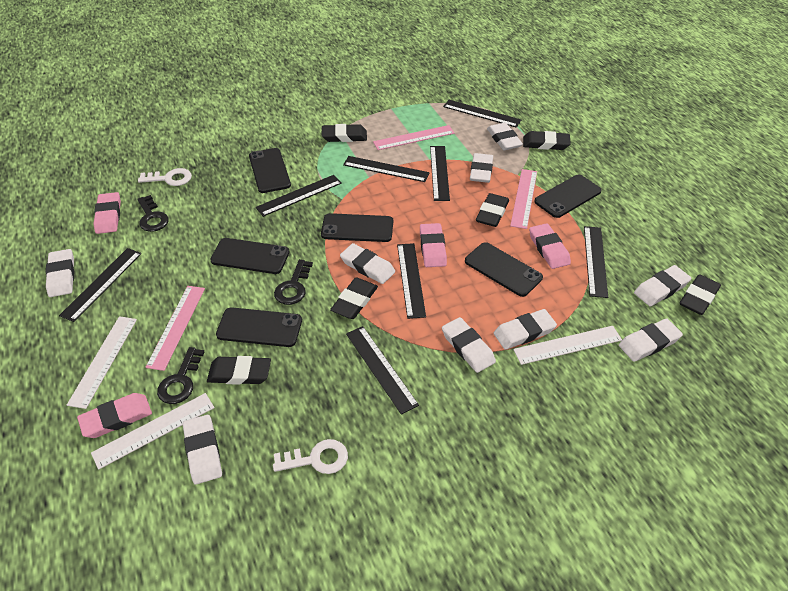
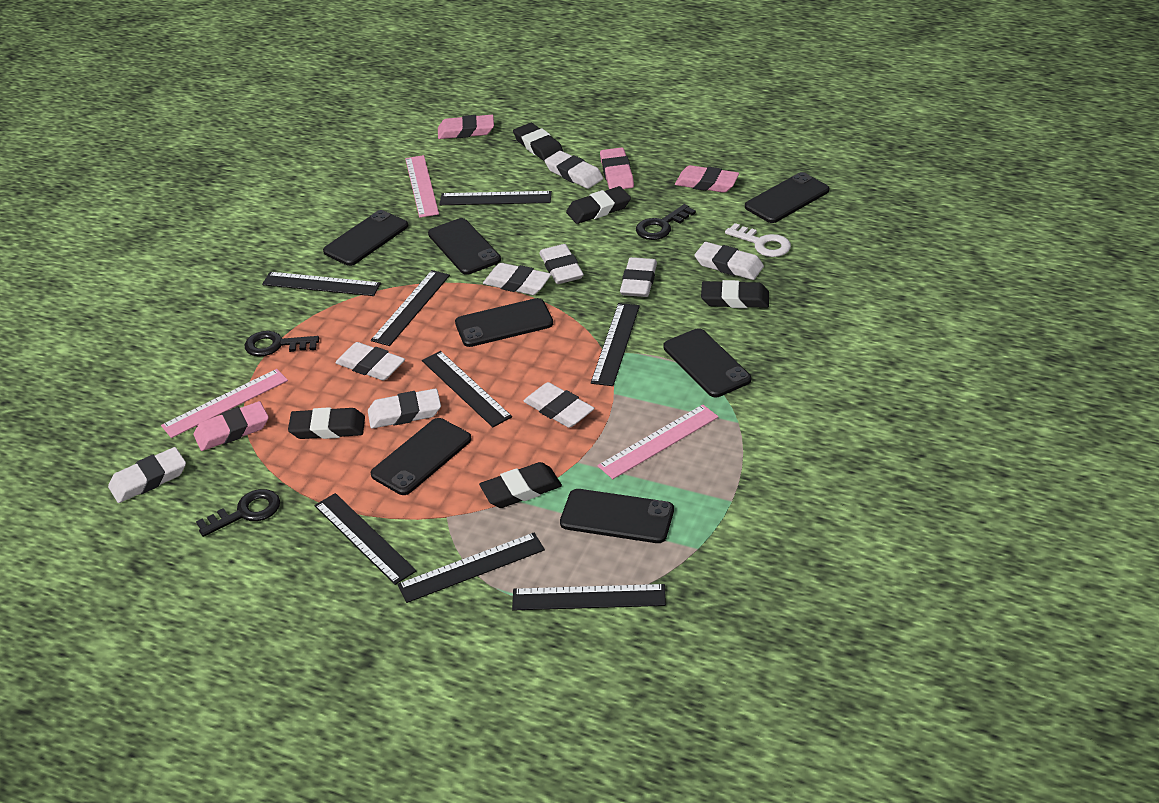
black eraser: 6 -> 5
black phone: 6 -> 7
white key: 2 -> 1
white ruler: 3 -> 0

